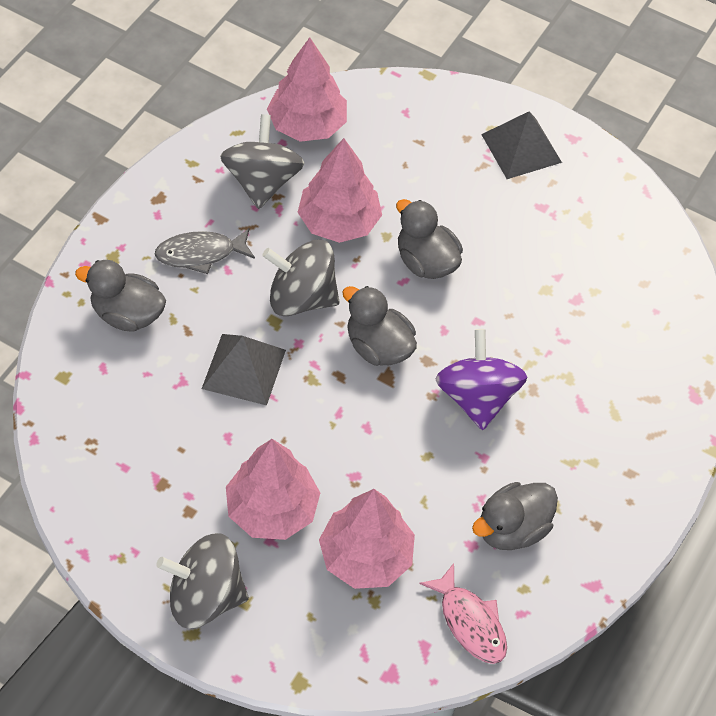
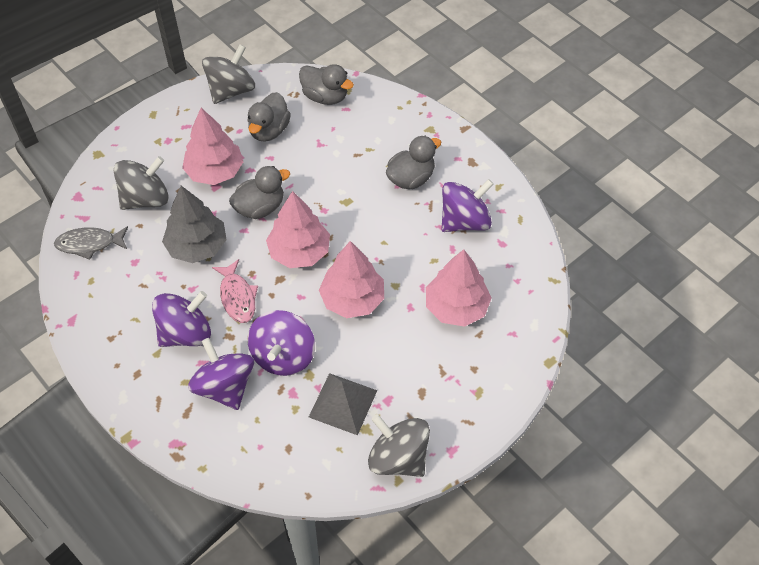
grey pyramid: 2 -> 1
grey tree: 0 -> 1
purple spinning top: 1 -> 4

